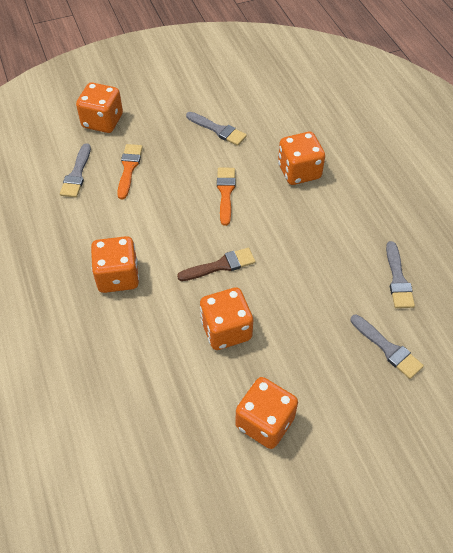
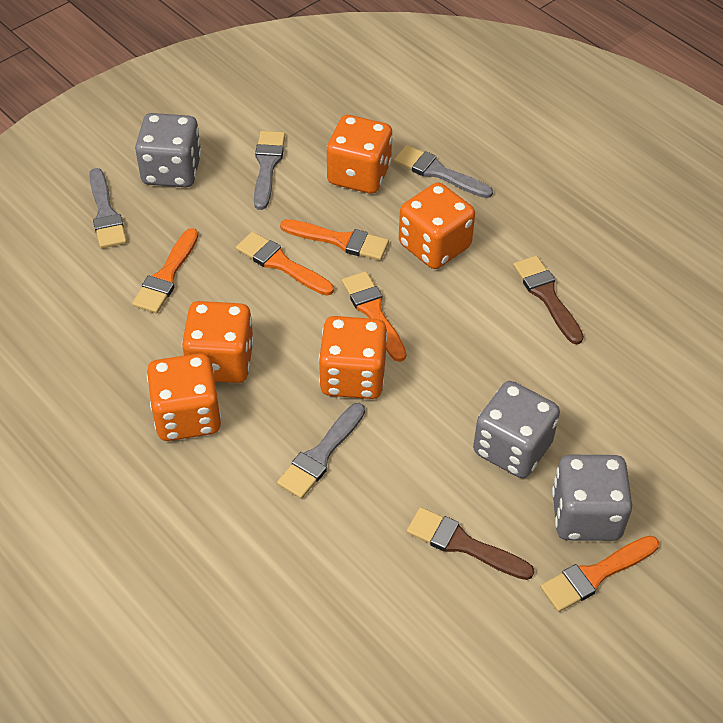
brown brush: 1 -> 2
grey dice: 0 -> 3
orange brush: 2 -> 5

